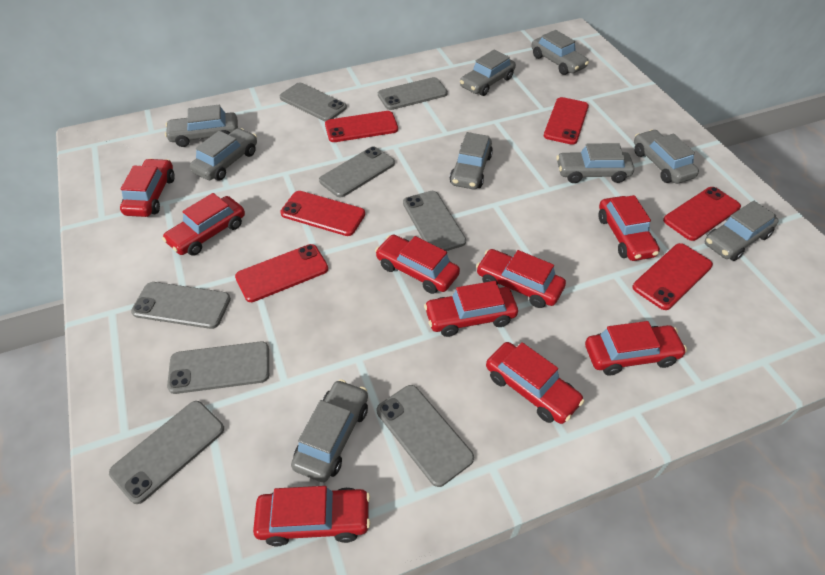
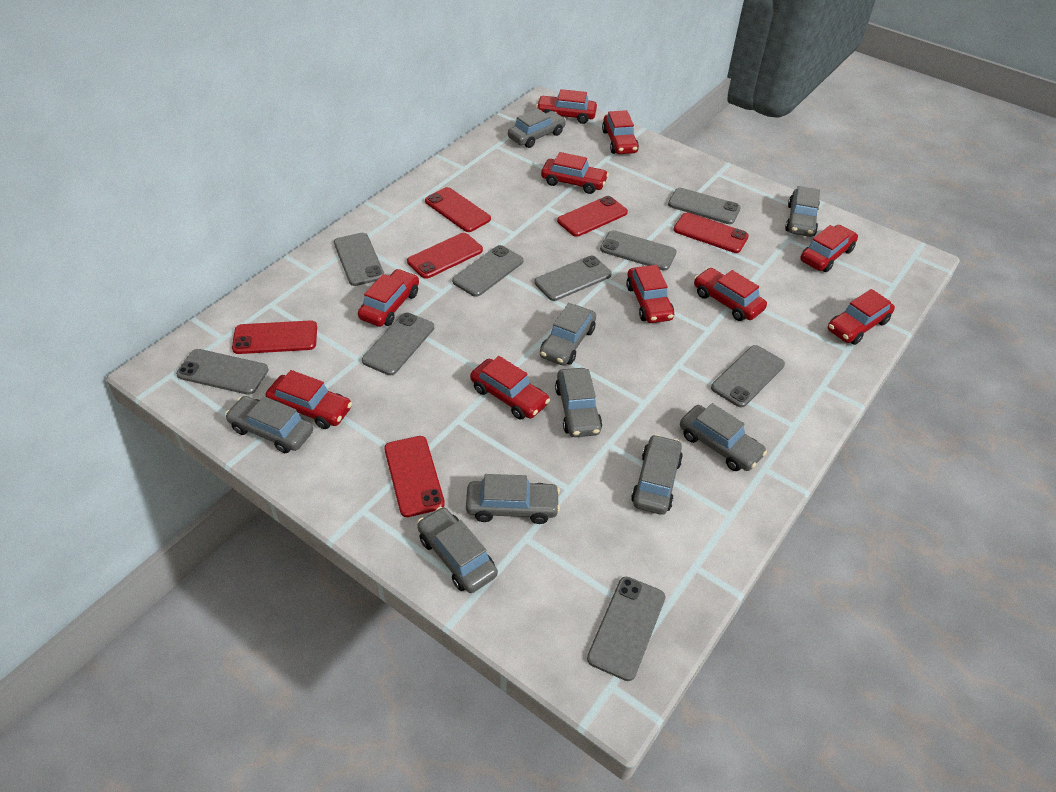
grey phone: 8 -> 9
red car: 9 -> 10

